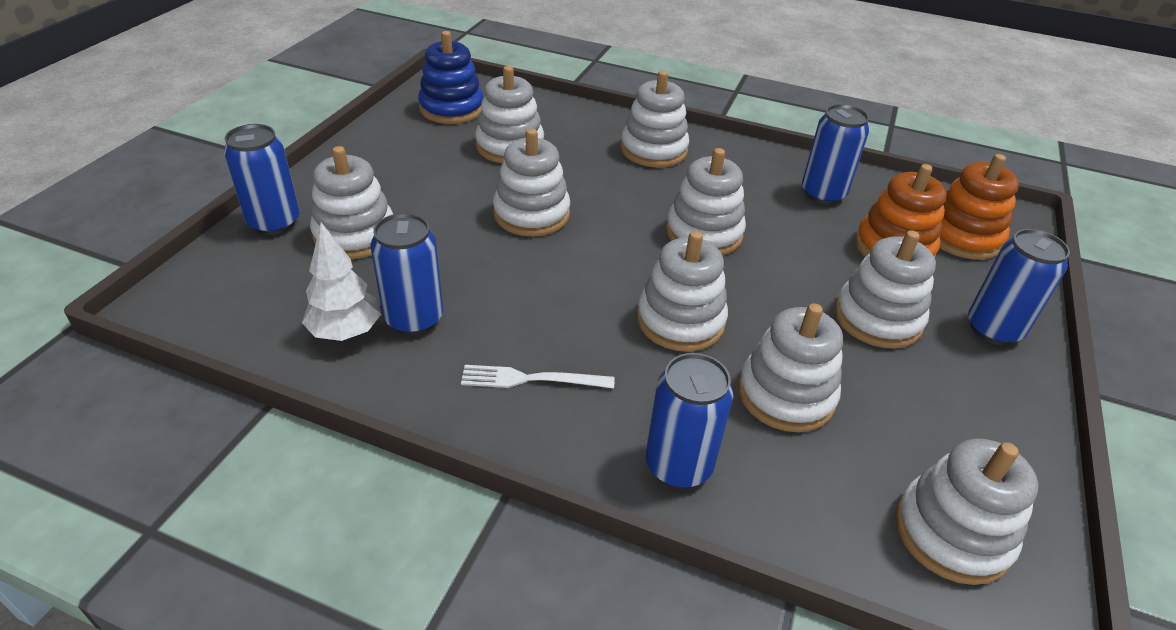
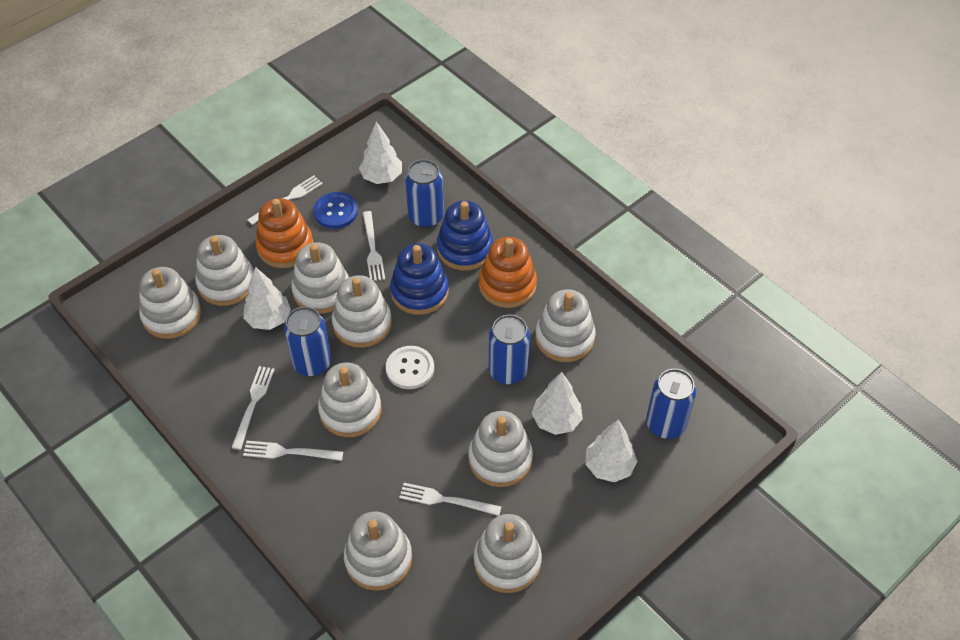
blue button: 0 -> 1
blue can: 5 -> 4
blue stacking toy: 1 -> 2
white button: 0 -> 1
white fork: 1 -> 5
white tree: 1 -> 4

